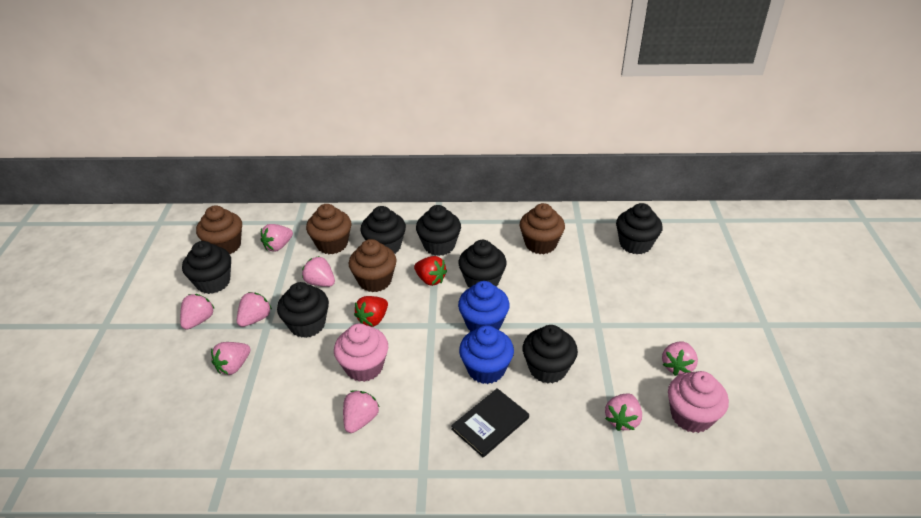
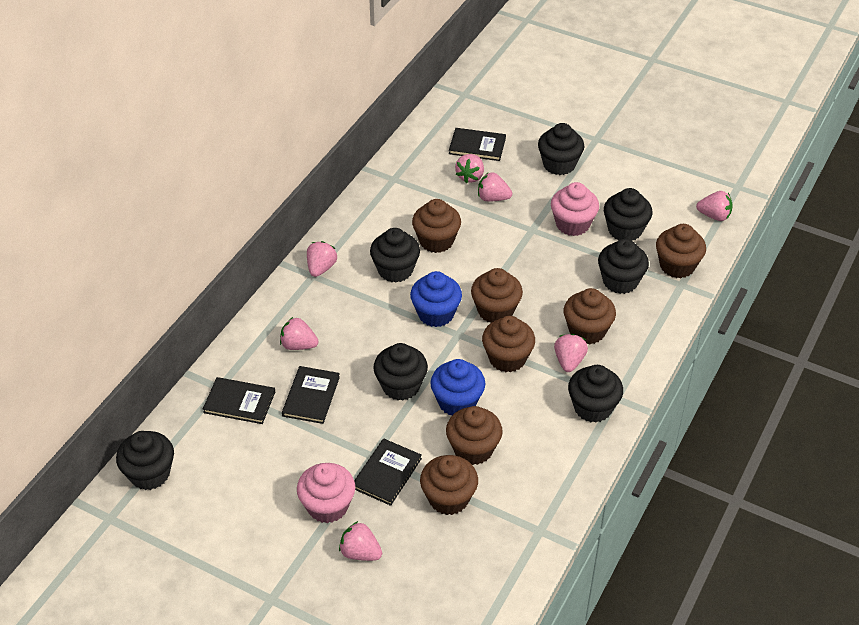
black book: 1 -> 4
brown cupcake: 4 -> 7
pink strawberry: 8 -> 7
red strawberry: 2 -> 0

